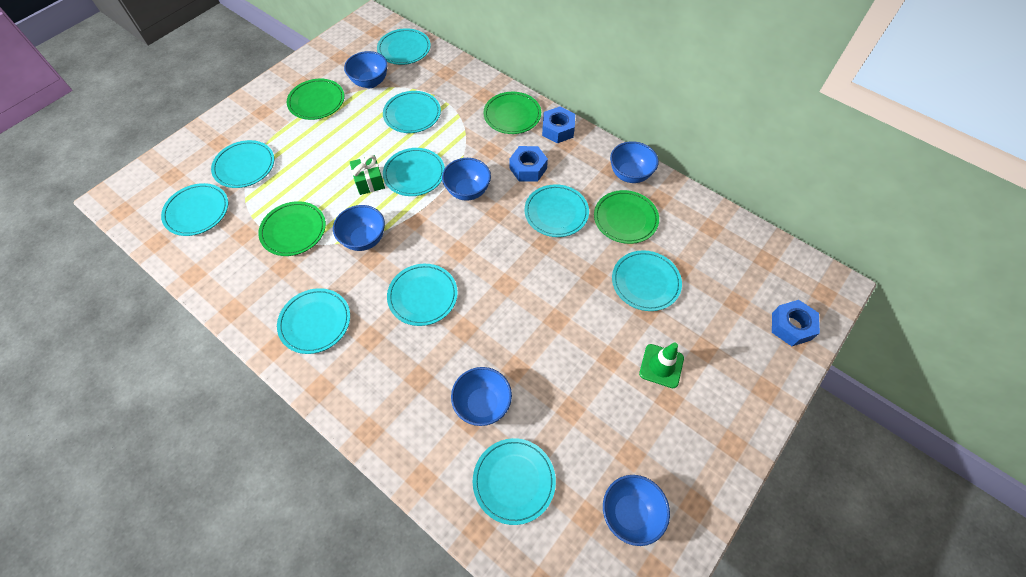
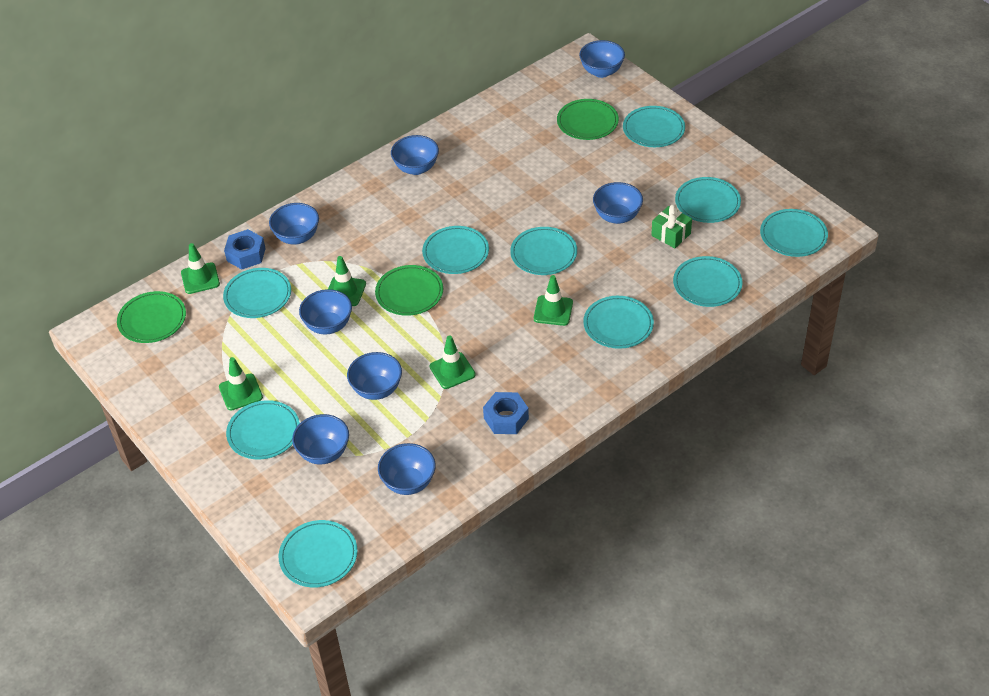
blue bowl: 6 -> 8
blue nut: 3 -> 2
green plate: 4 -> 3
green traffic cone: 1 -> 5

